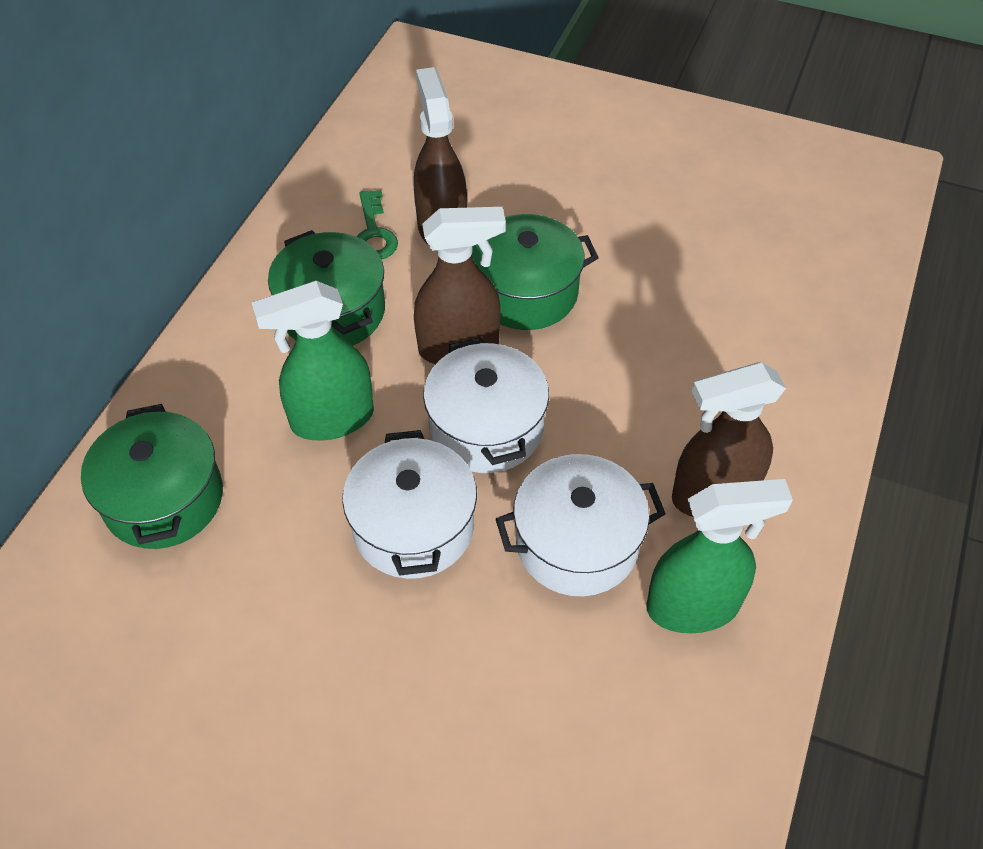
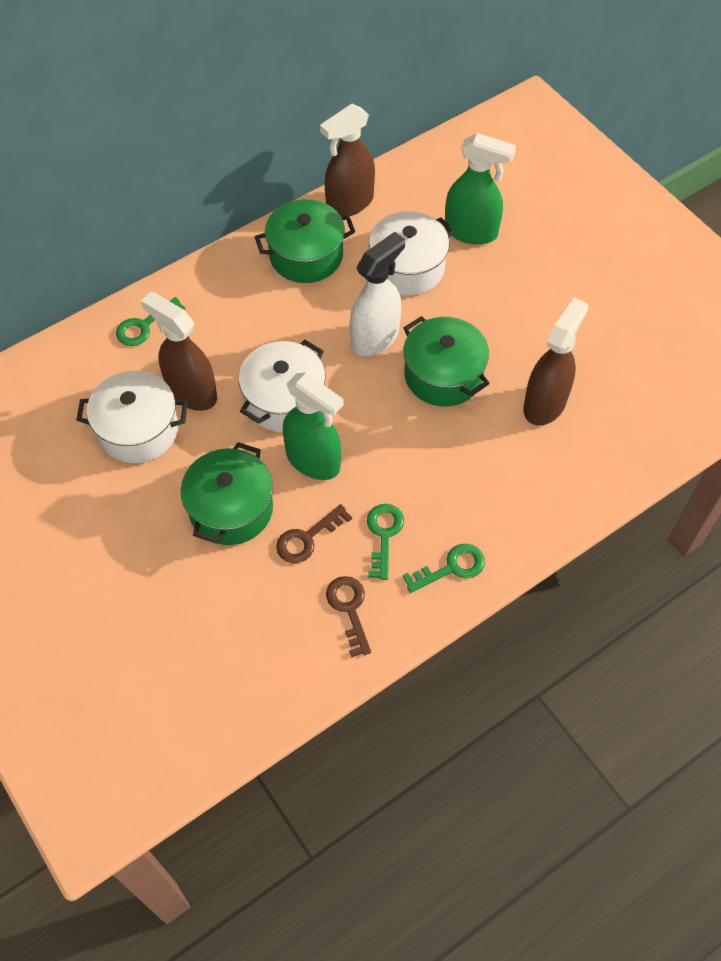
brown key: 0 -> 2
green key: 1 -> 3
white spray bottle: 0 -> 1

